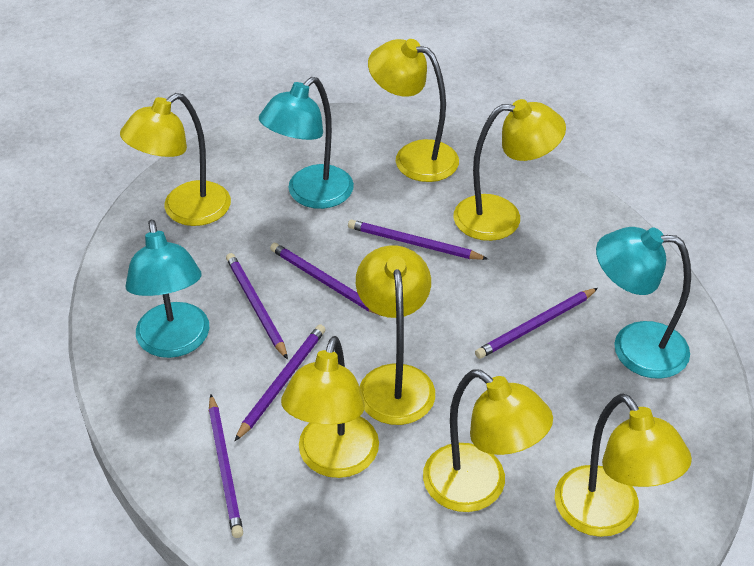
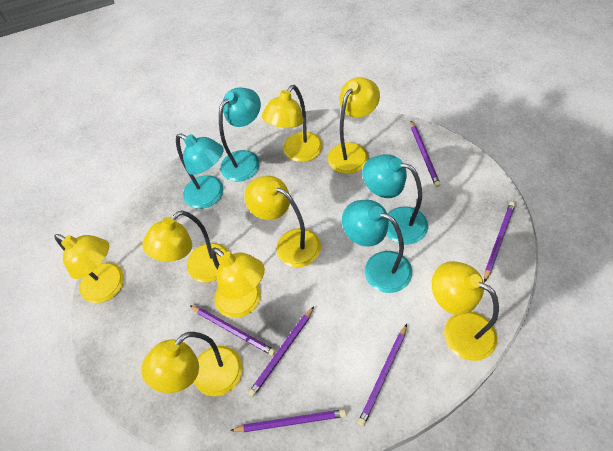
turquoise lamp: 3 -> 4
yellow lamp: 7 -> 8

